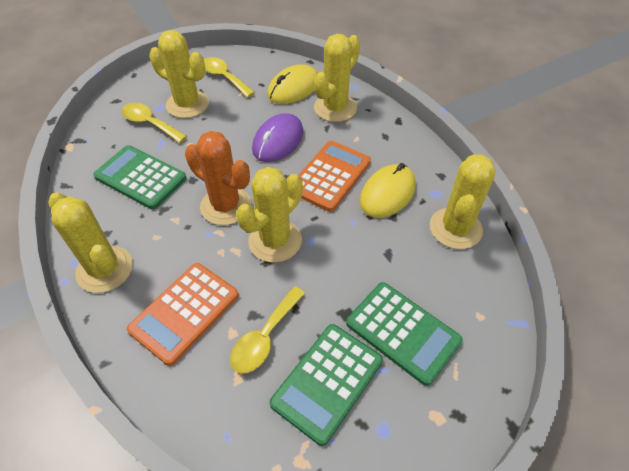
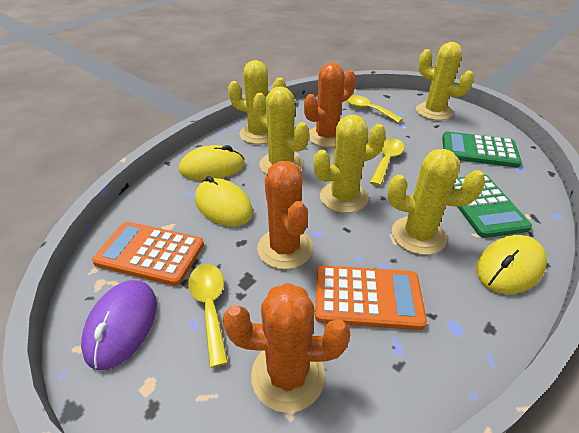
green calculator: 3 -> 2
orange cactus: 1 -> 3
yellow mouse: 2 -> 3

